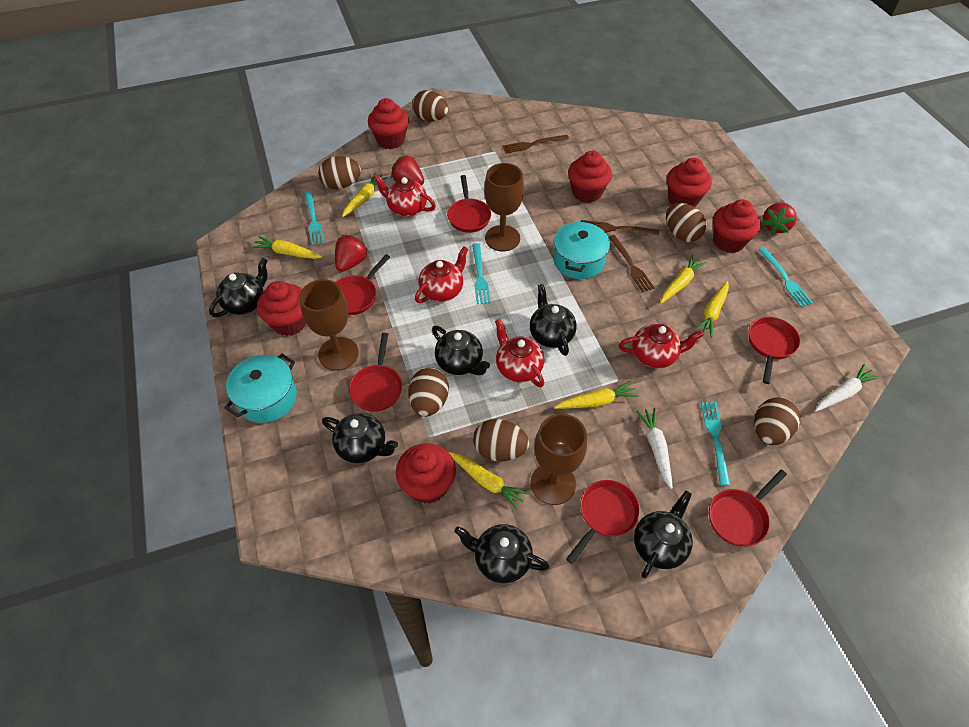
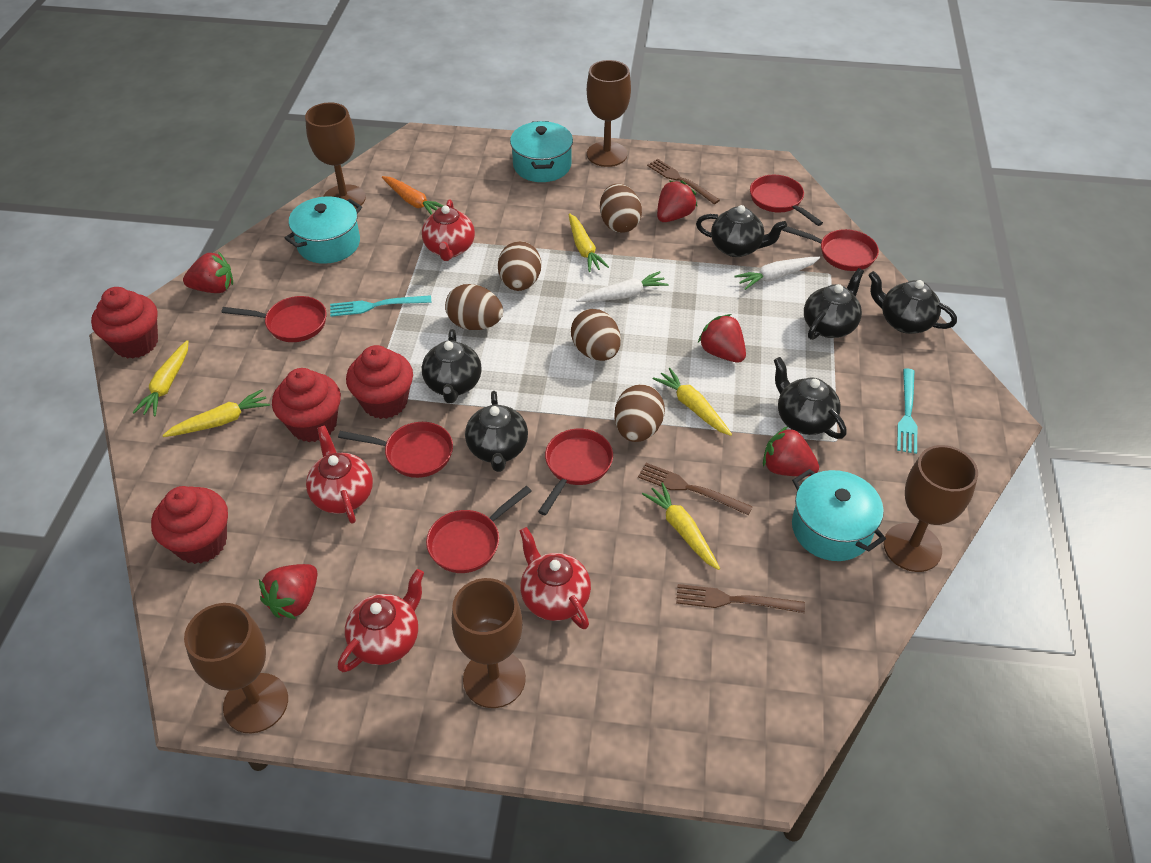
brown egg: 6 -> 5
brown goblet: 3 -> 5
orange carrot: 0 -> 1
red cupcake: 6 -> 4
red strawberry: 3 -> 5
turquoise fork: 4 -> 2
turquoise pot: 2 -> 3
yellow carrot: 6 -> 5

